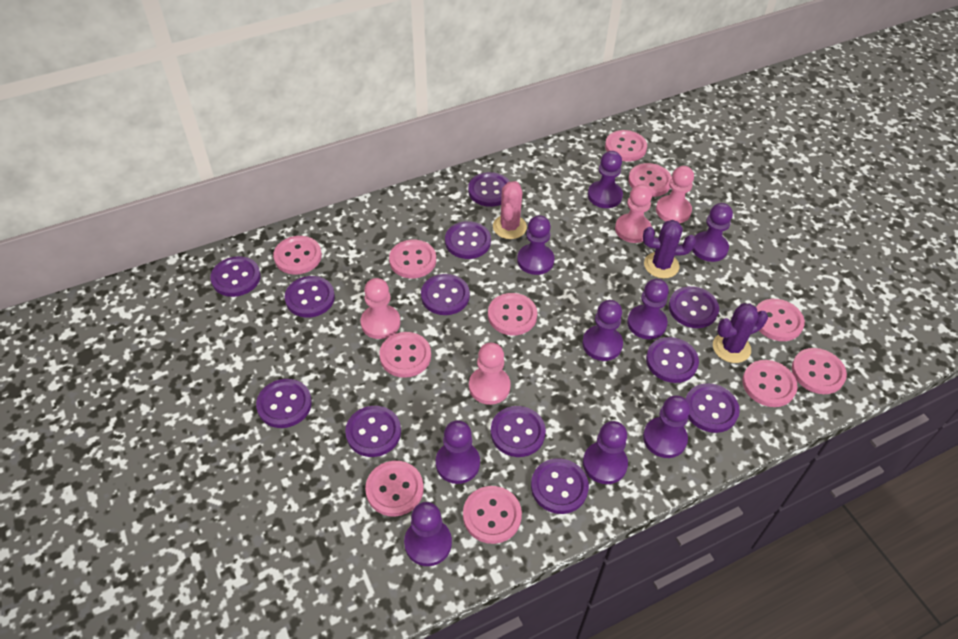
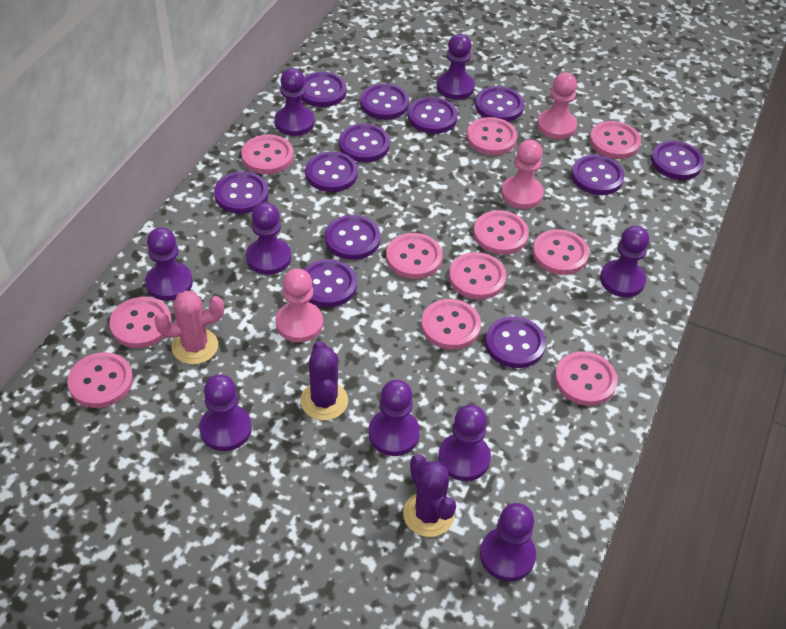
pink pawn: 4 -> 3

